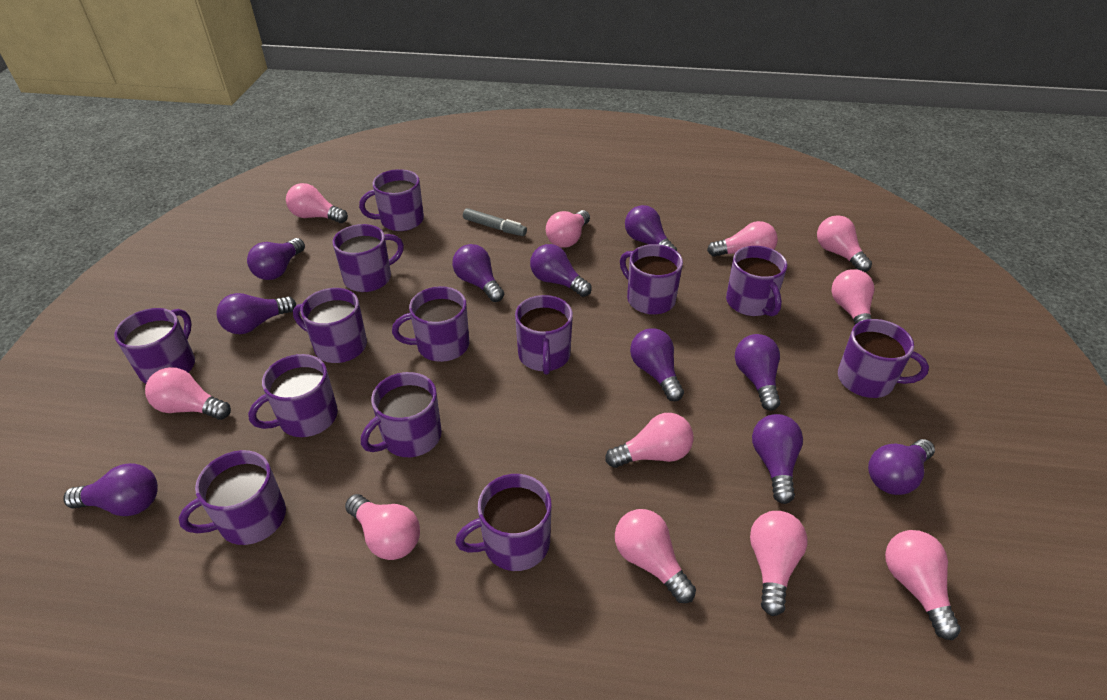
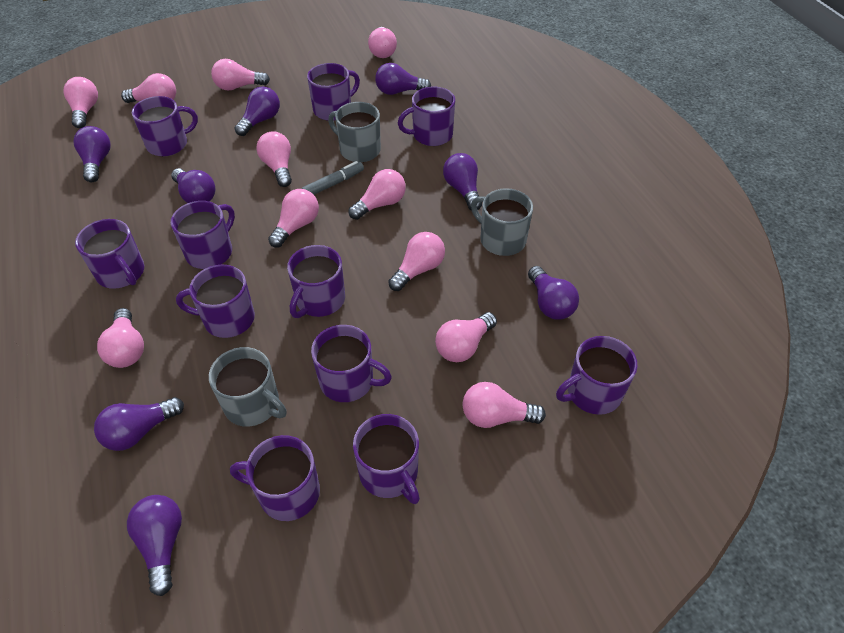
grey mug: 0 -> 3
purple light bulb: 10 -> 8
purple mug: 13 -> 11

